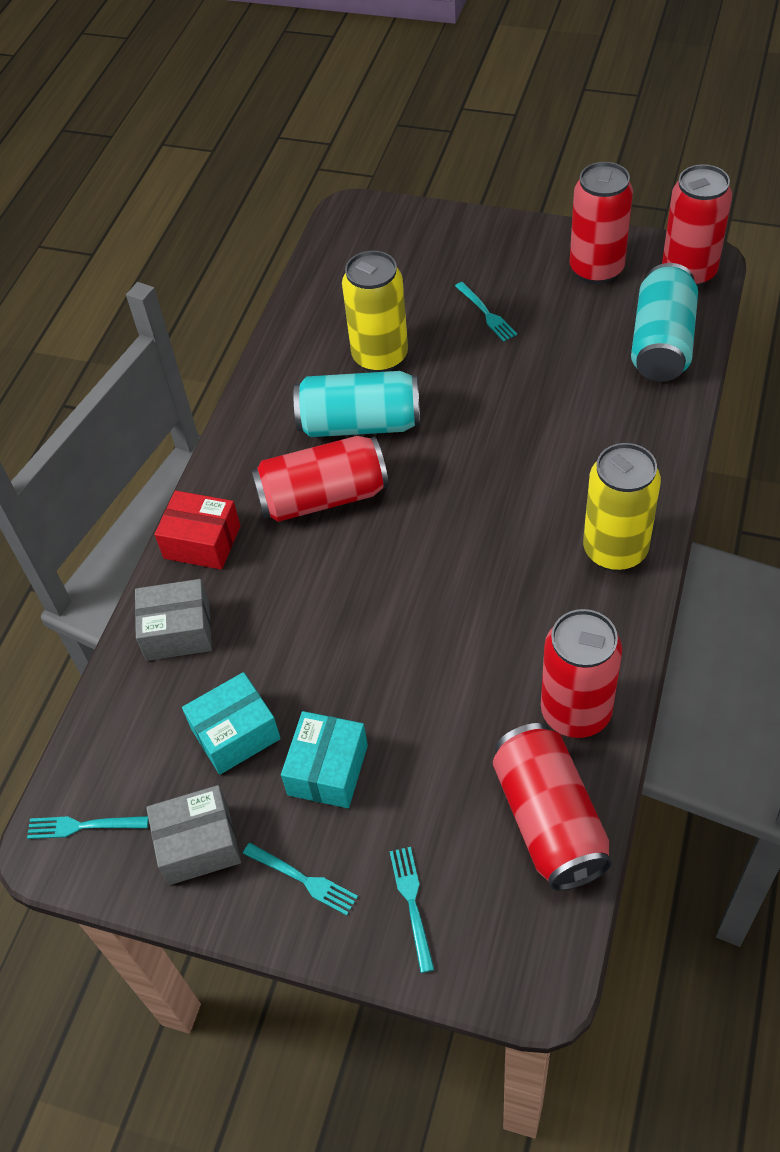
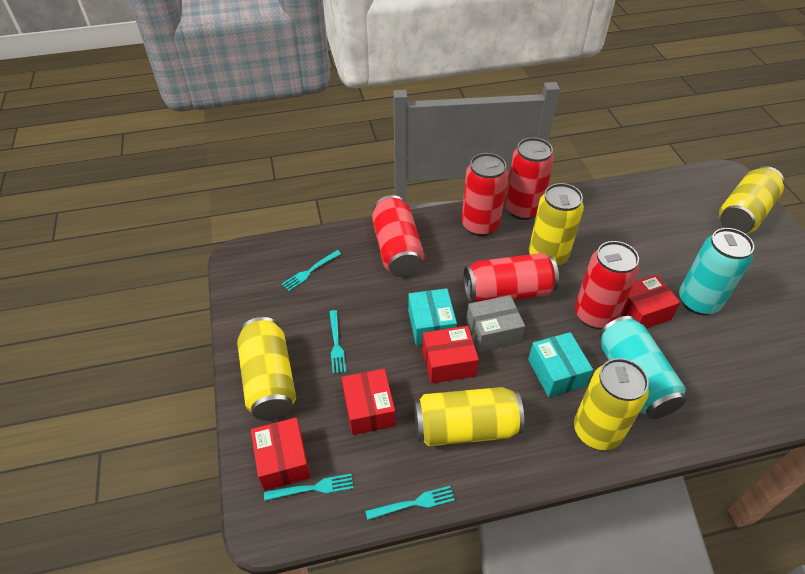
grey box: 2 -> 1
red box: 1 -> 4
yellow can: 2 -> 5

